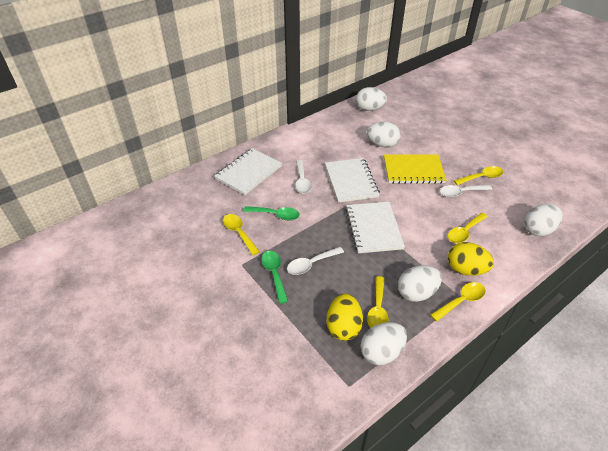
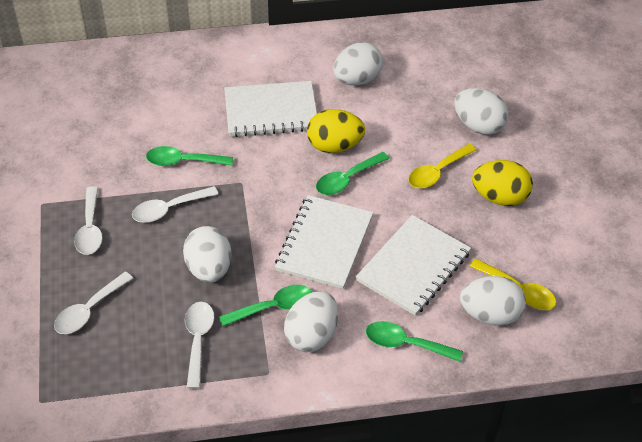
green spoon: 2 -> 4
white spoon: 3 -> 4
yellow notebook: 1 -> 0
yellow spoon: 5 -> 2

